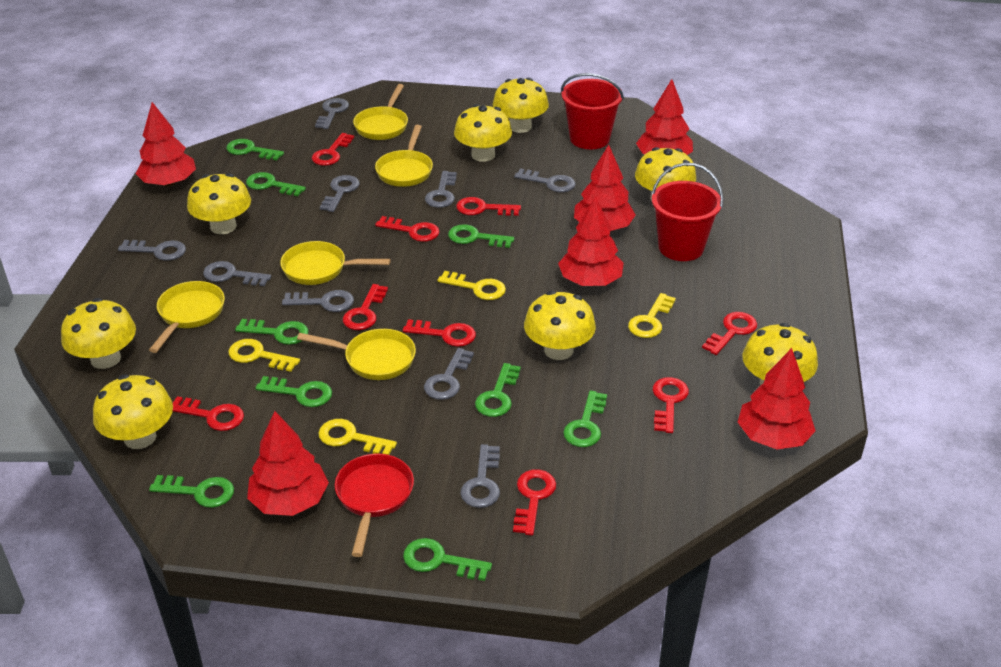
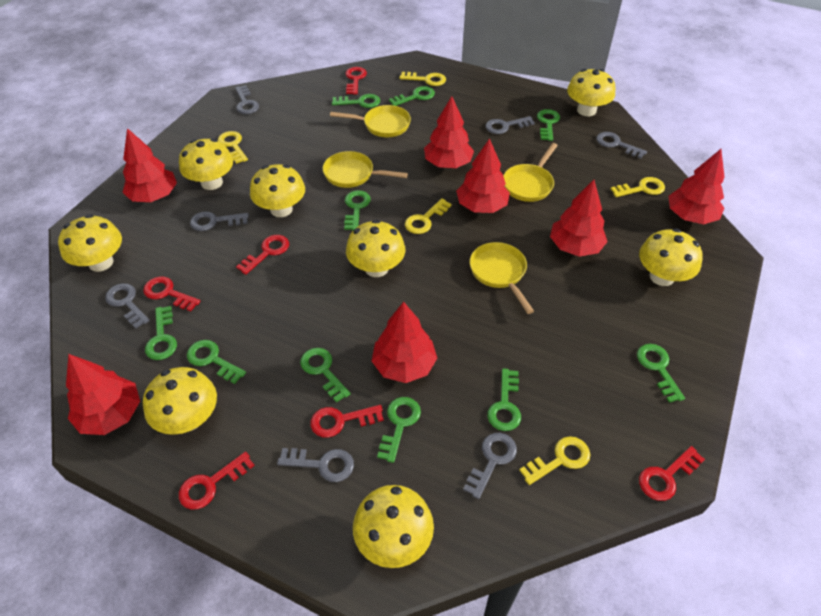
green key: 9 -> 10
grey key: 9 -> 7
red bucket: 2 -> 0
red key: 9 -> 6
red pan: 1 -> 0
red tree: 6 -> 7
yellow key: 4 -> 5
yellow pan: 5 -> 4

